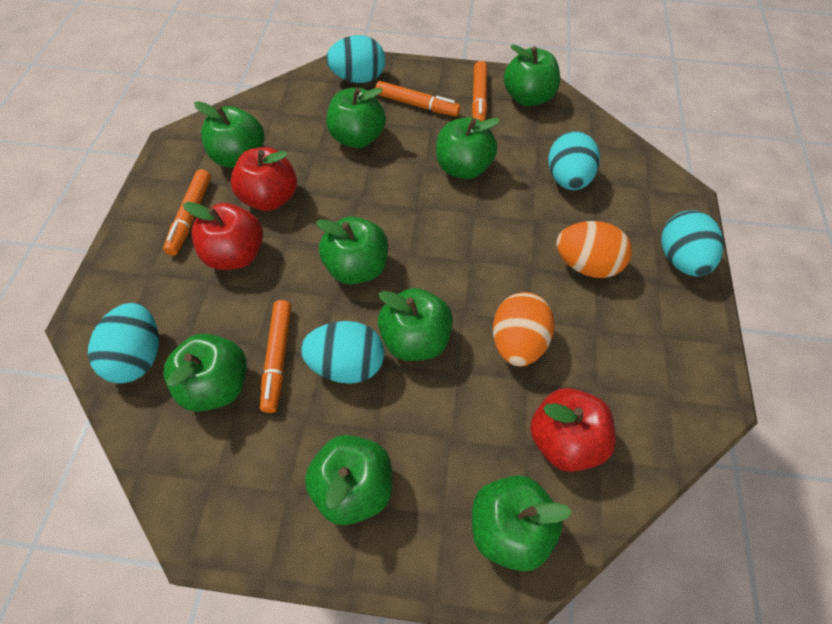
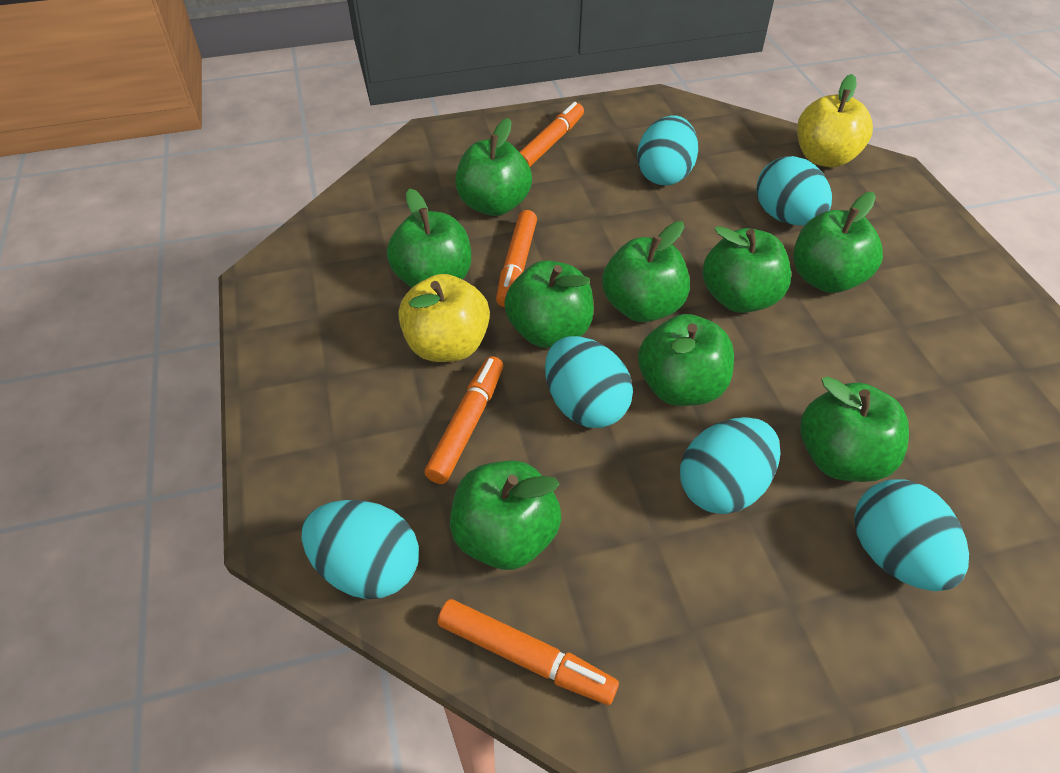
orange egg: 2 -> 0
red apple: 3 -> 0
turquoise egg: 5 -> 6
yellow apple: 0 -> 2

